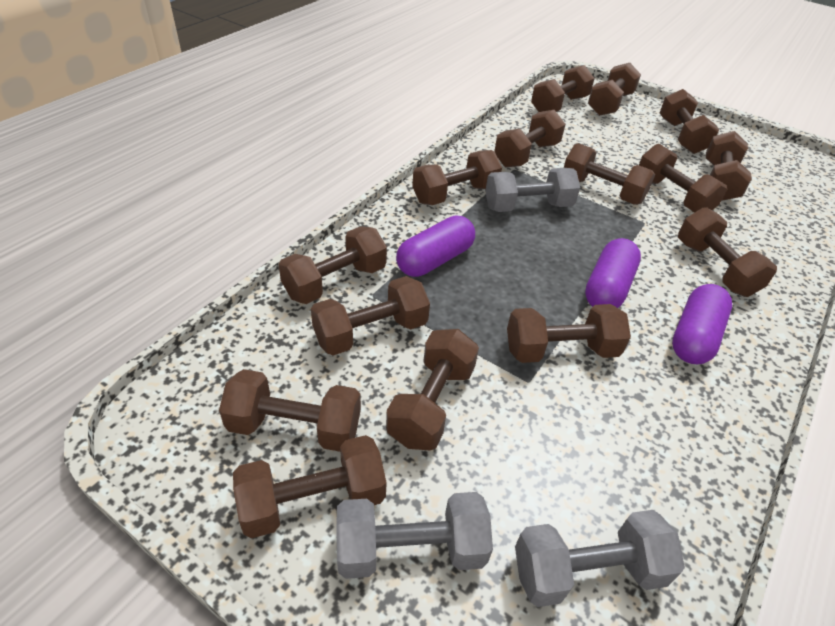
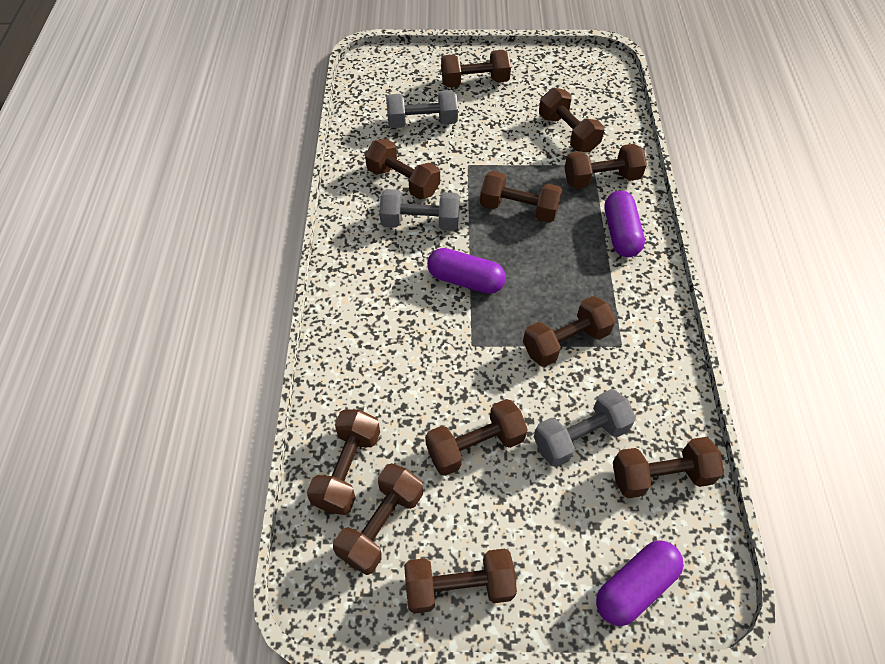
brown dumbbell: 15 -> 11

